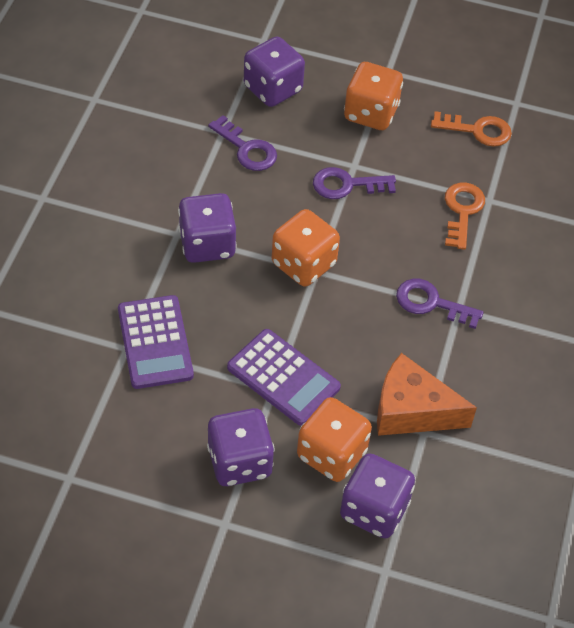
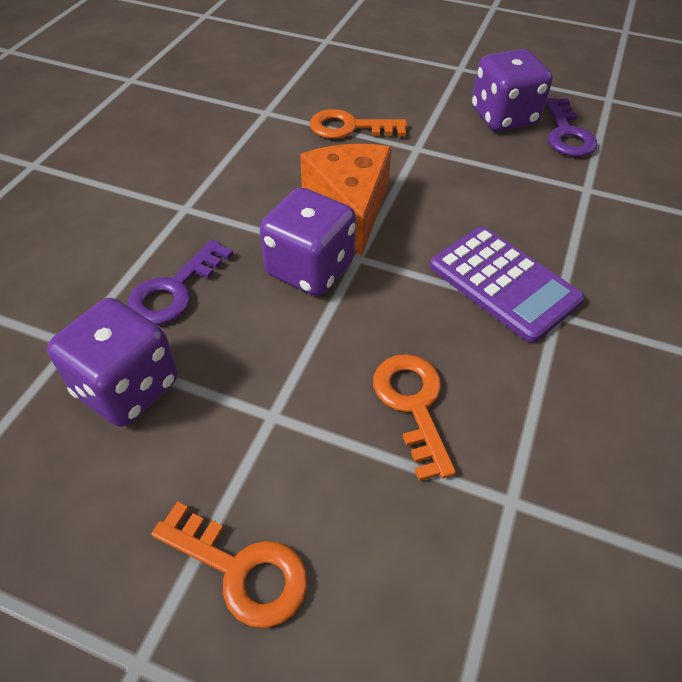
orange dice: 3 -> 0
orange key: 2 -> 3
purple calculator: 2 -> 1
purple dice: 4 -> 3
purple key: 3 -> 2

